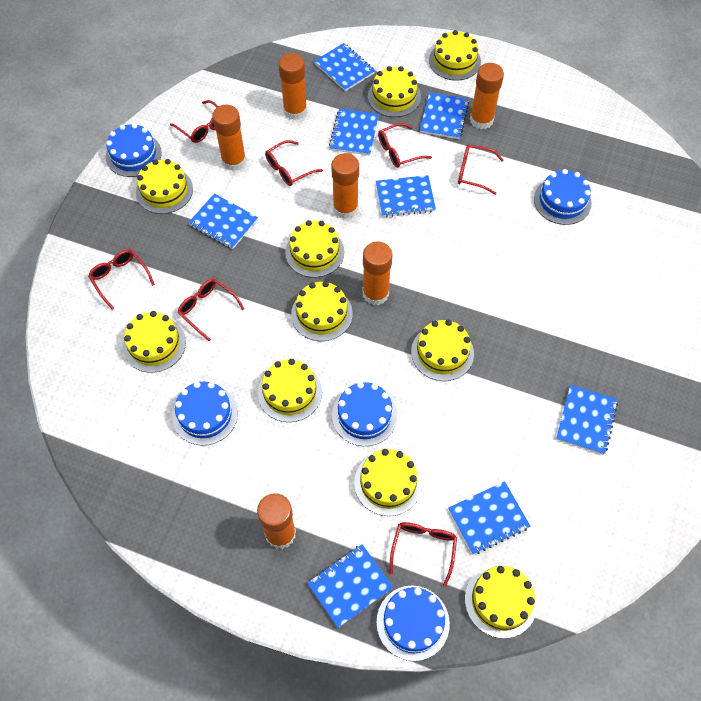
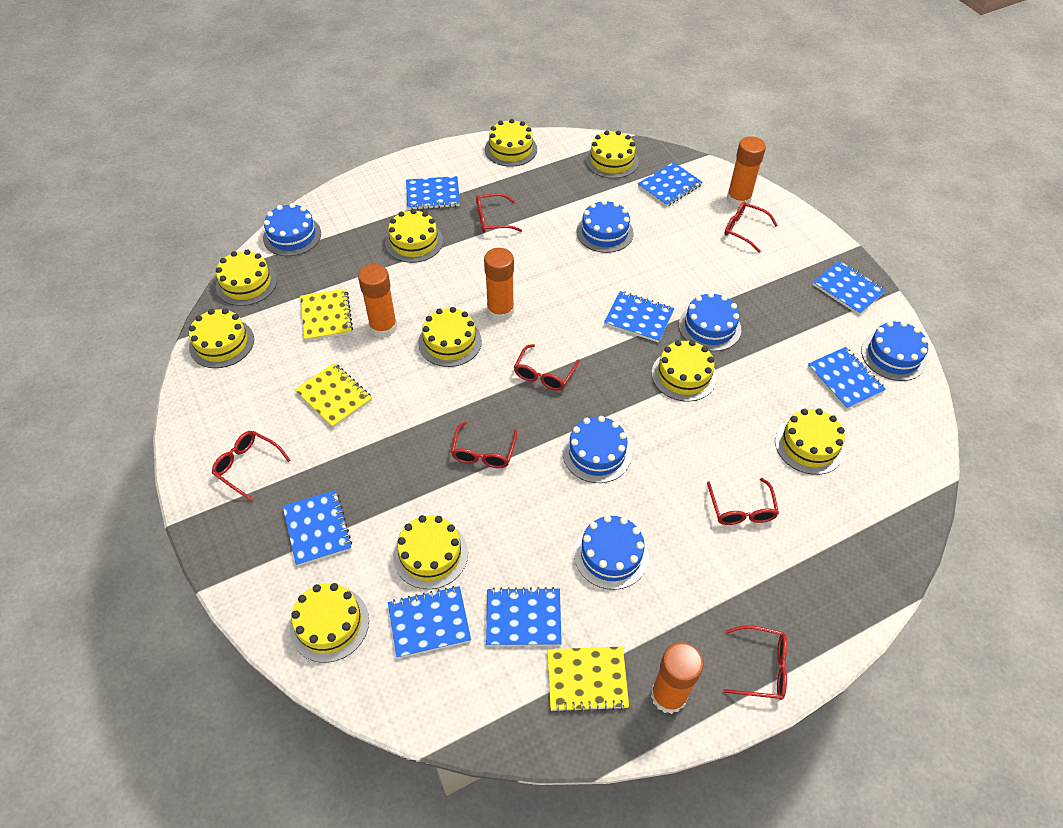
blue cake: 5 -> 6
orange glue stick: 6 -> 4
yellow notebook: 0 -> 3

